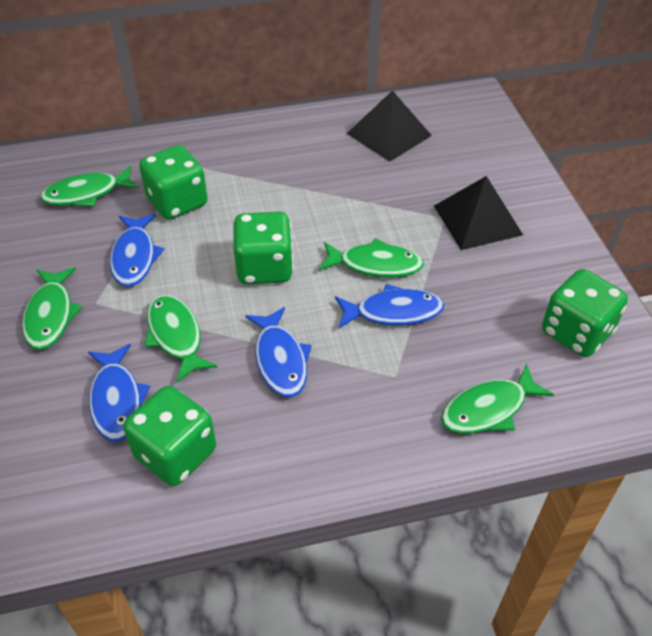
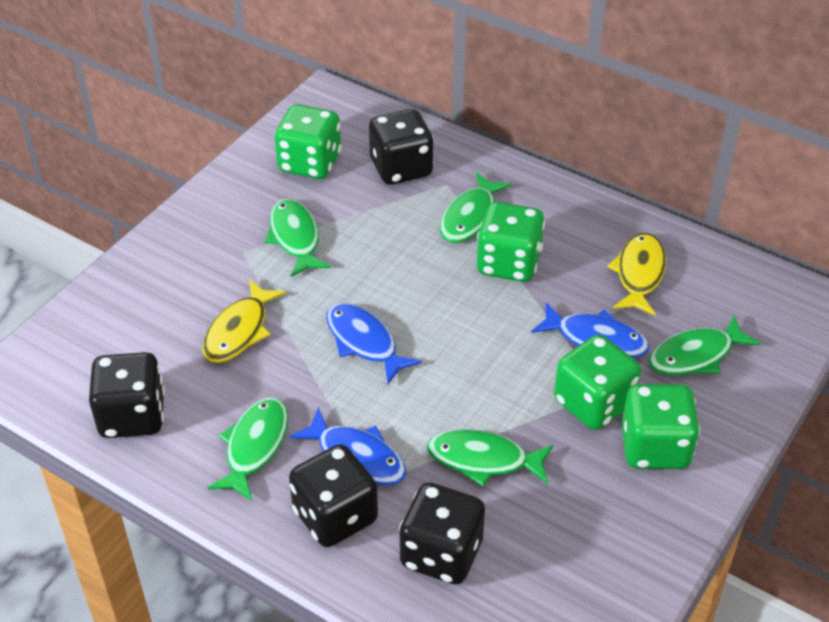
black dice: 0 -> 4
black pyramid: 2 -> 0
blue fish: 4 -> 3
yellow fish: 0 -> 2

